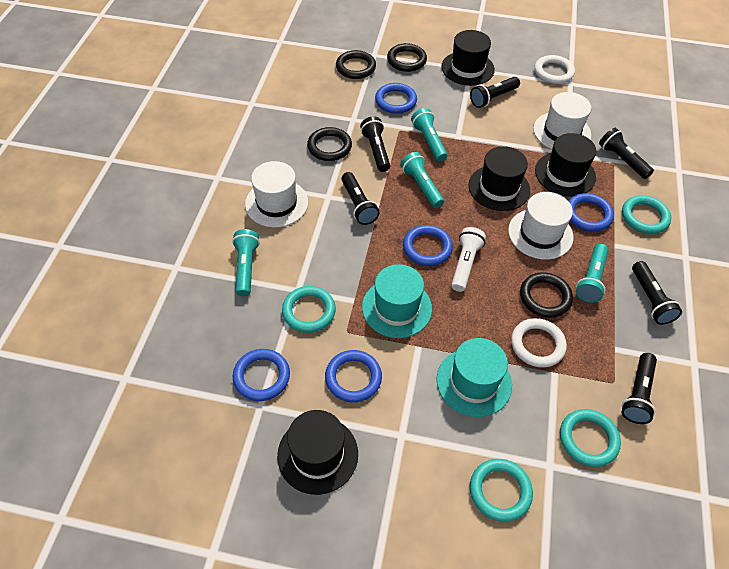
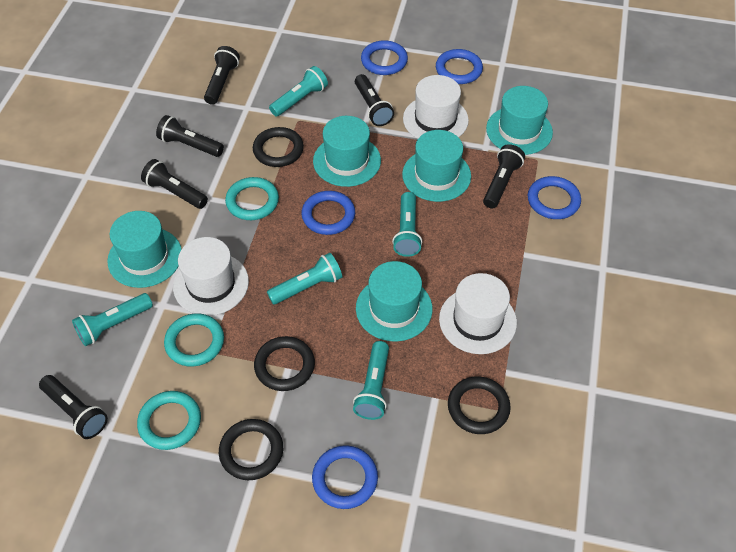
black hat: 4 -> 0
turquoise flashlight: 4 -> 5
turquoise hat: 2 -> 5
turquoise ring: 4 -> 3
white flashlight: 1 -> 0
white ring: 2 -> 0

